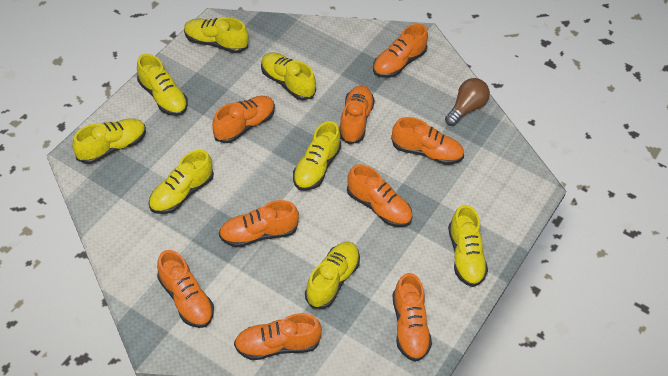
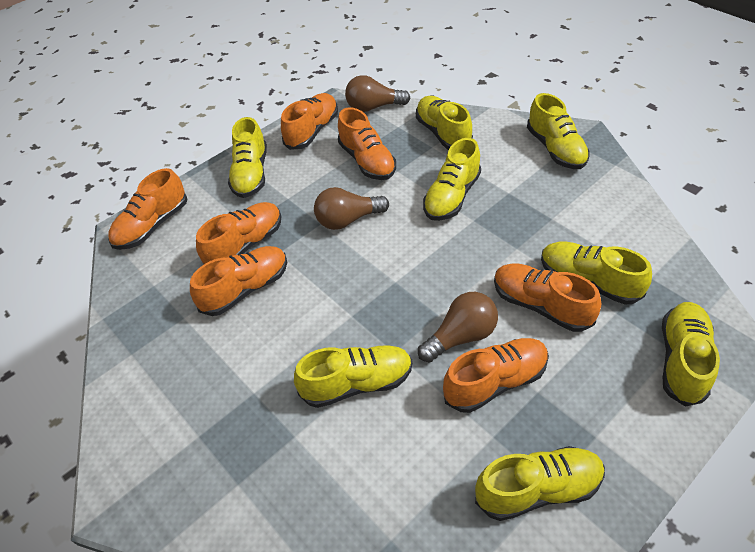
brown light bulb: 1 -> 3
orange shoe: 9 -> 7

